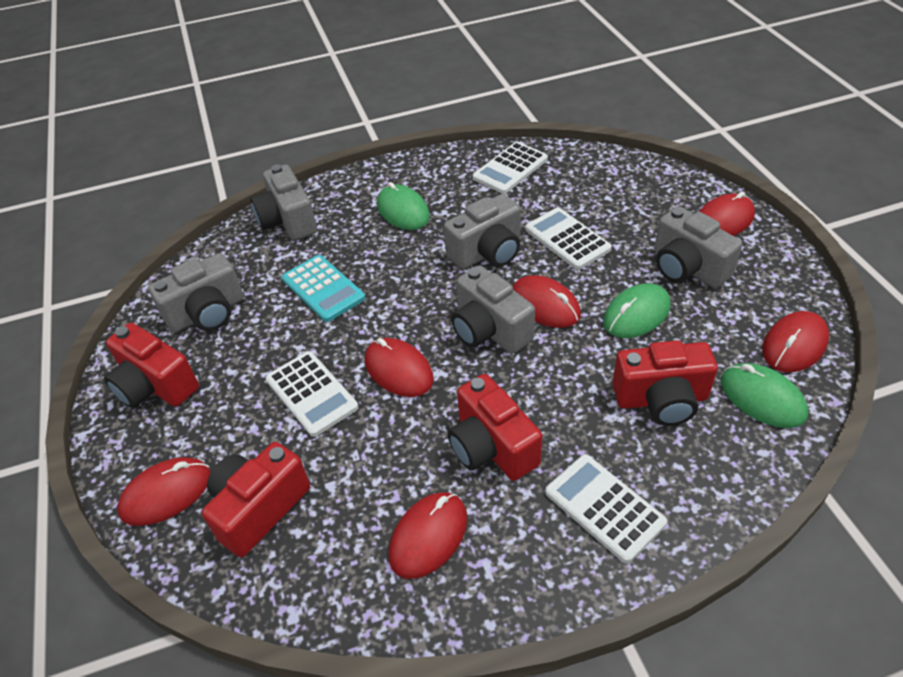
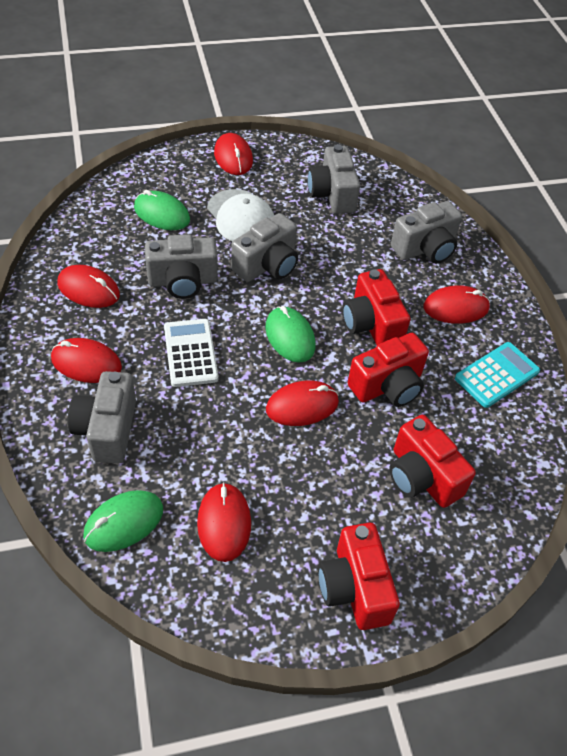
white calculator: 4 -> 1
white cap: 0 -> 1

